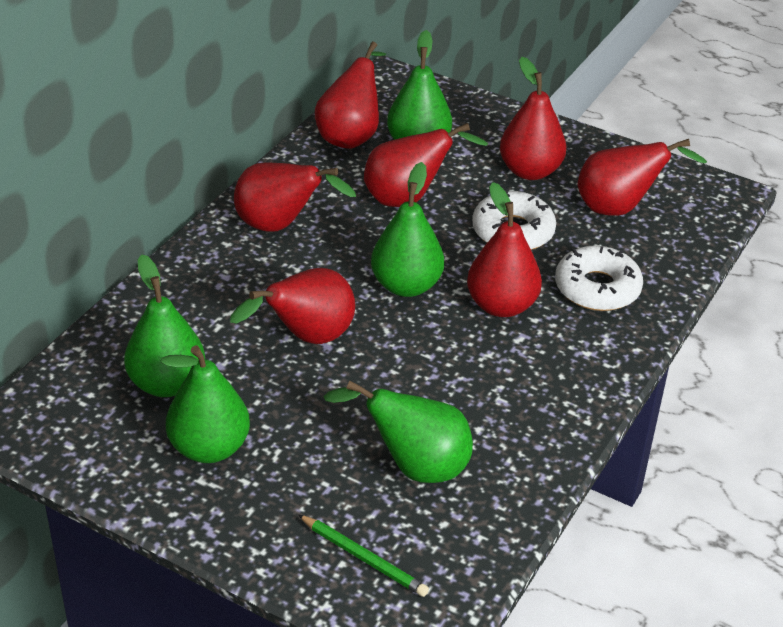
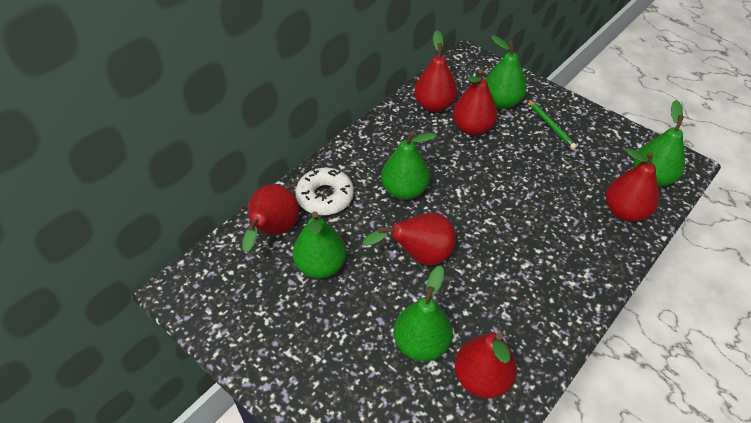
red pear: 7 -> 6
white donut: 2 -> 1

